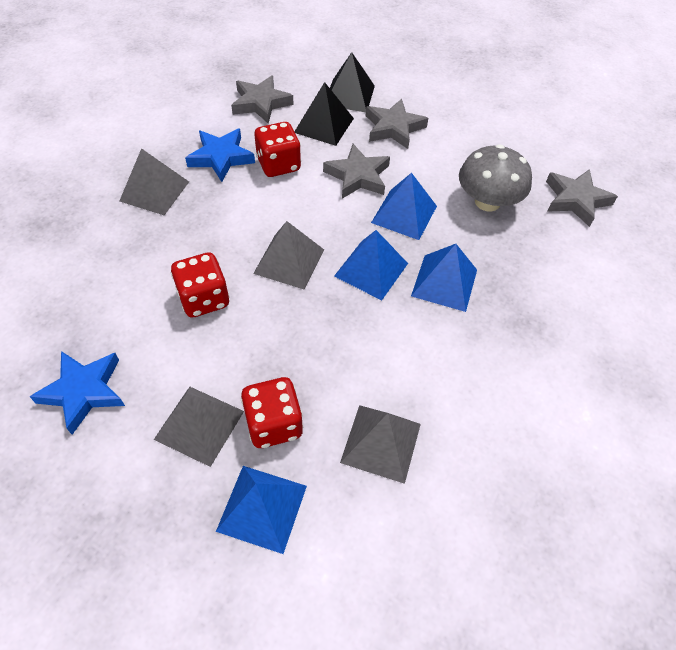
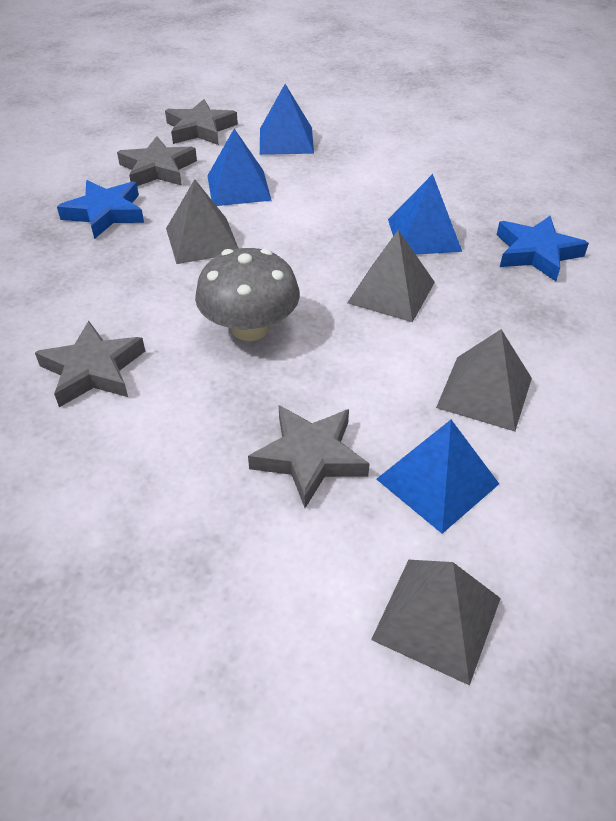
black pyramid: 2 -> 0
red dice: 3 -> 0

